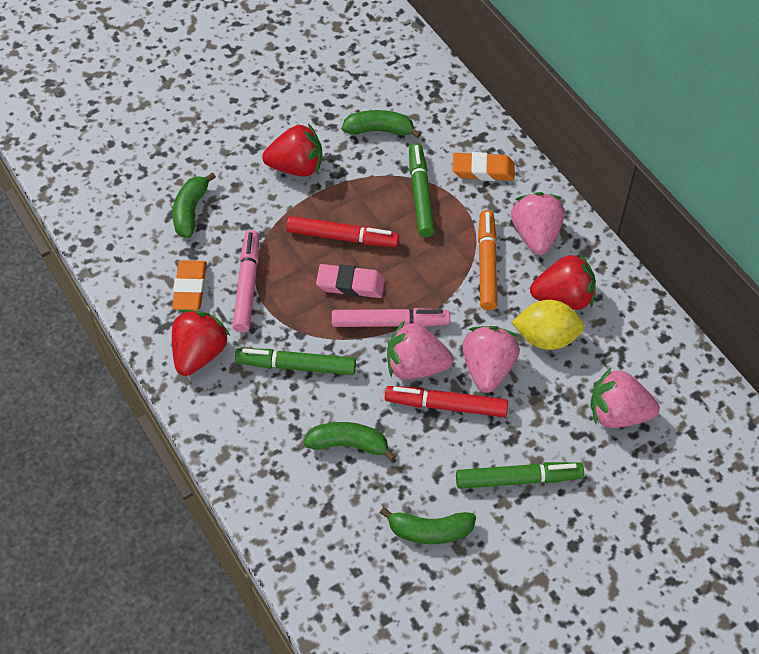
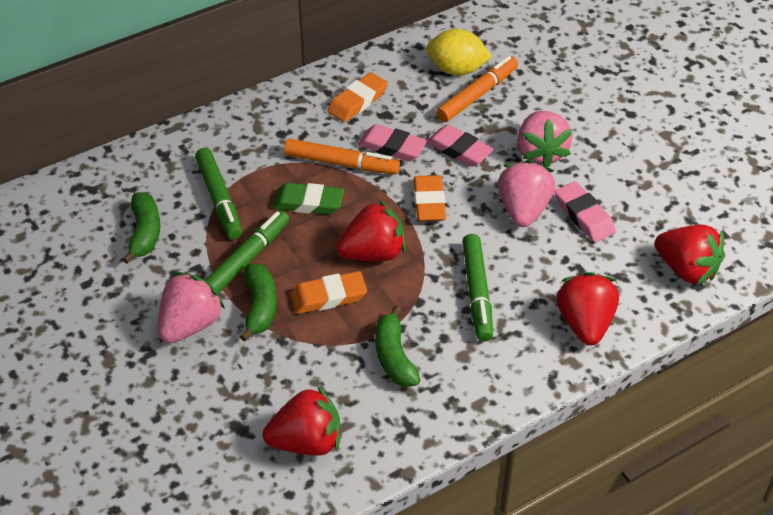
green banana: 4 -> 3
green eraser: 0 -> 1
orange eraser: 2 -> 3
orange marker: 1 -> 2
pink eraser: 1 -> 3
pink marker: 2 -> 0
pink strawberry: 4 -> 3
red marker: 2 -> 0
red strawberry: 3 -> 4

